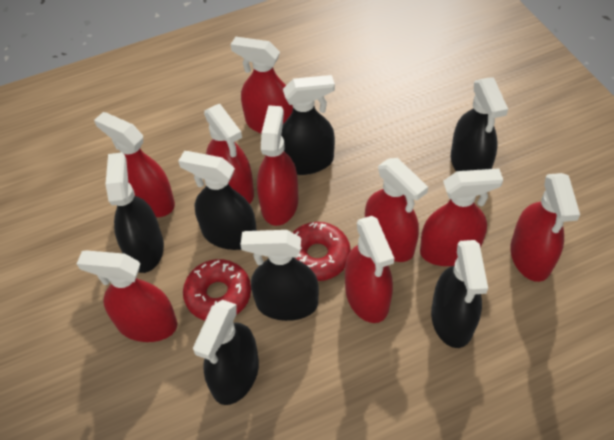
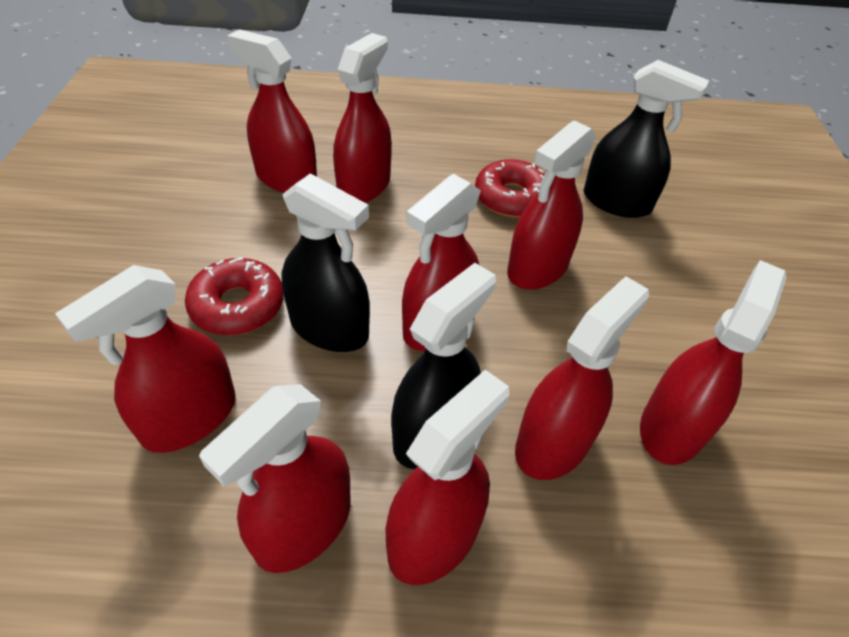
black spray bottle: 7 -> 3

